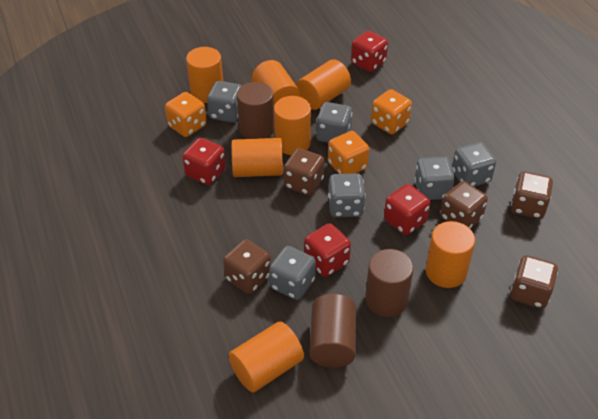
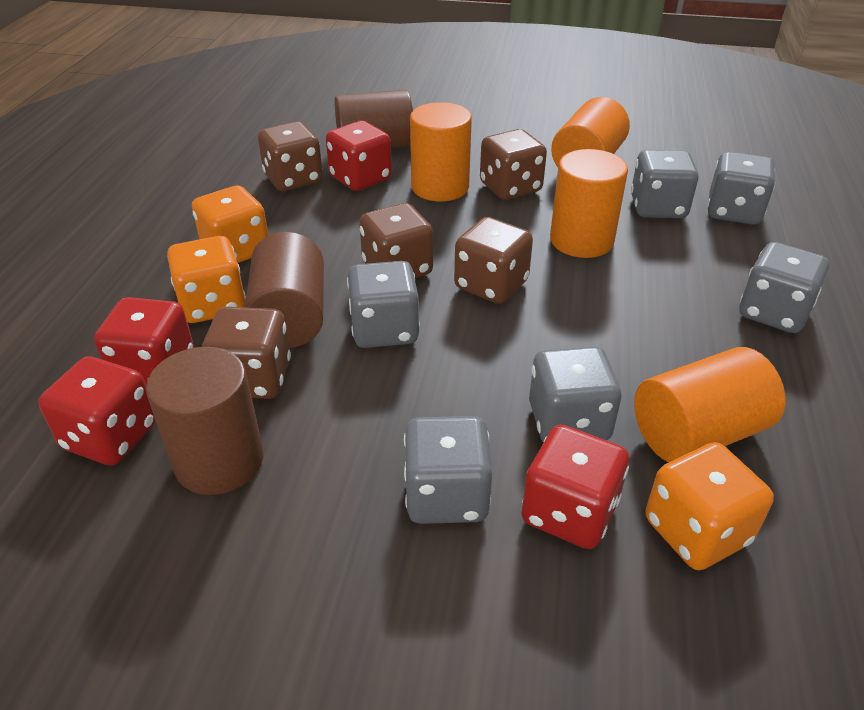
orange cylinder: 7 -> 4

